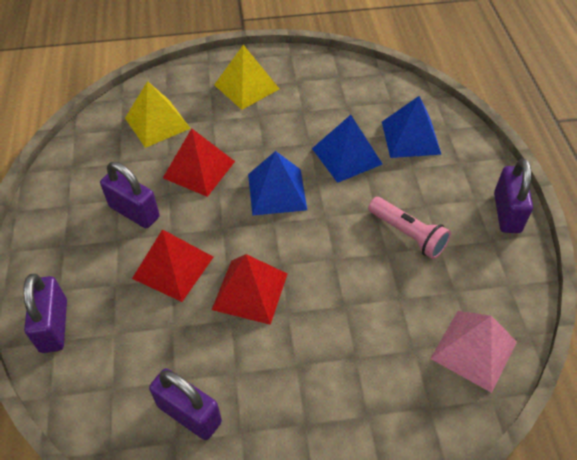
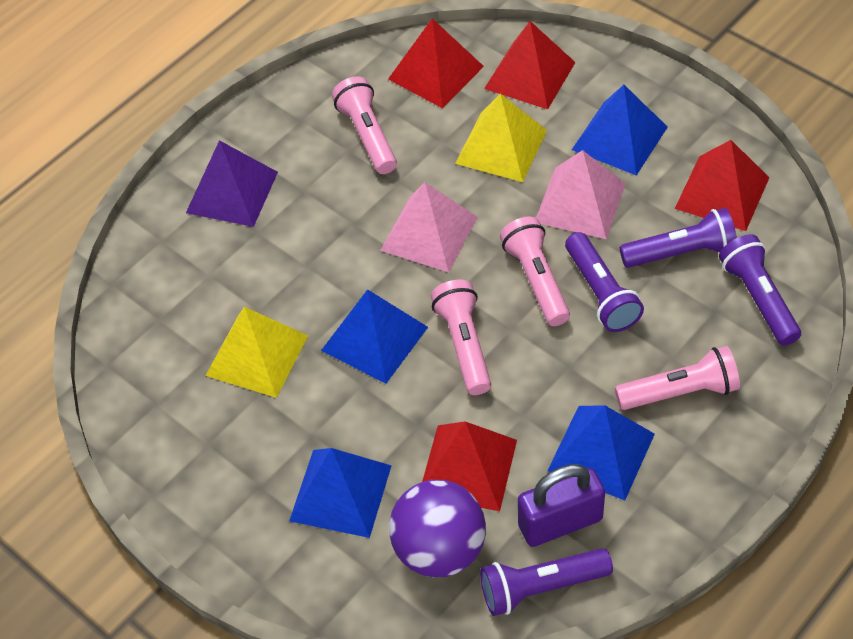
blue pyramid: 3 -> 4
pink flashlight: 1 -> 4
pink pyramid: 1 -> 2
purple ball: 0 -> 1
purple flashlight: 0 -> 4
purple padlock: 4 -> 1
purple pyramid: 0 -> 1
red pyramid: 3 -> 4

